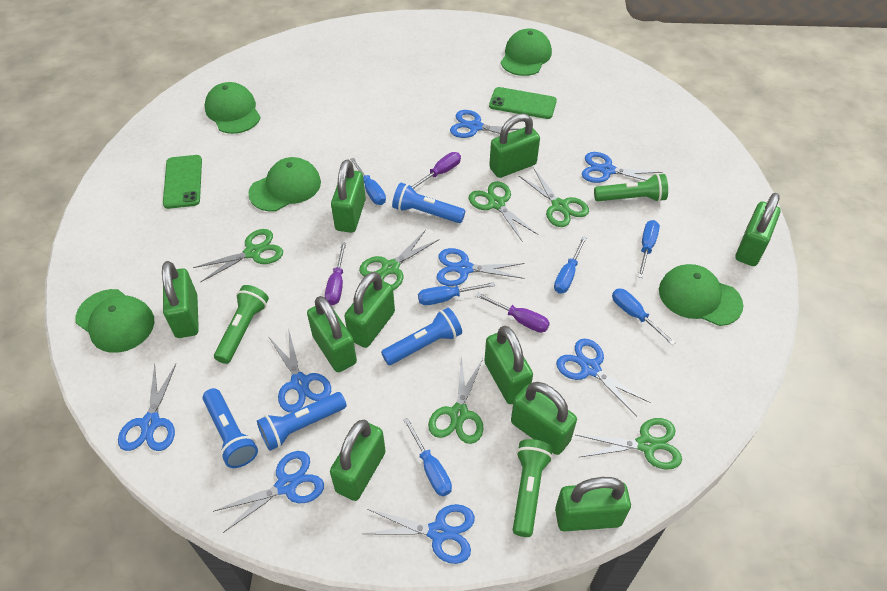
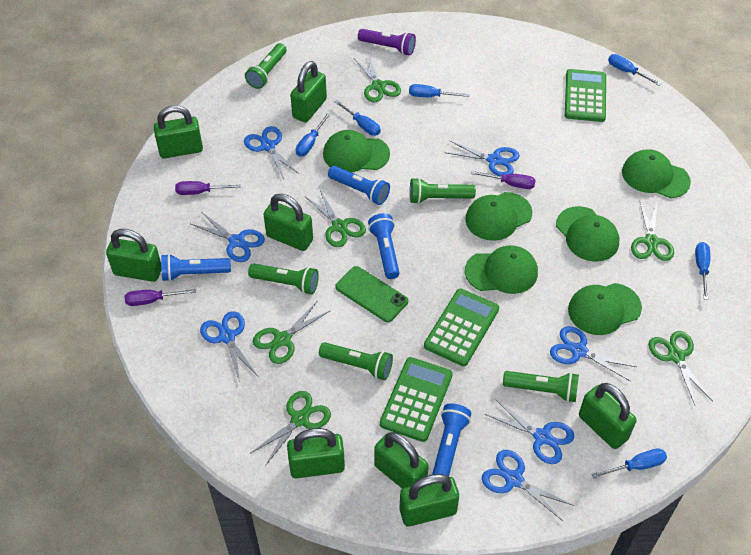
blue scissors: 8 -> 7
green calculator: 0 -> 3
green cap: 5 -> 6
green flashlight: 3 -> 5
green padlock: 10 -> 8
green phone: 2 -> 1
purple flashlight: 0 -> 1

